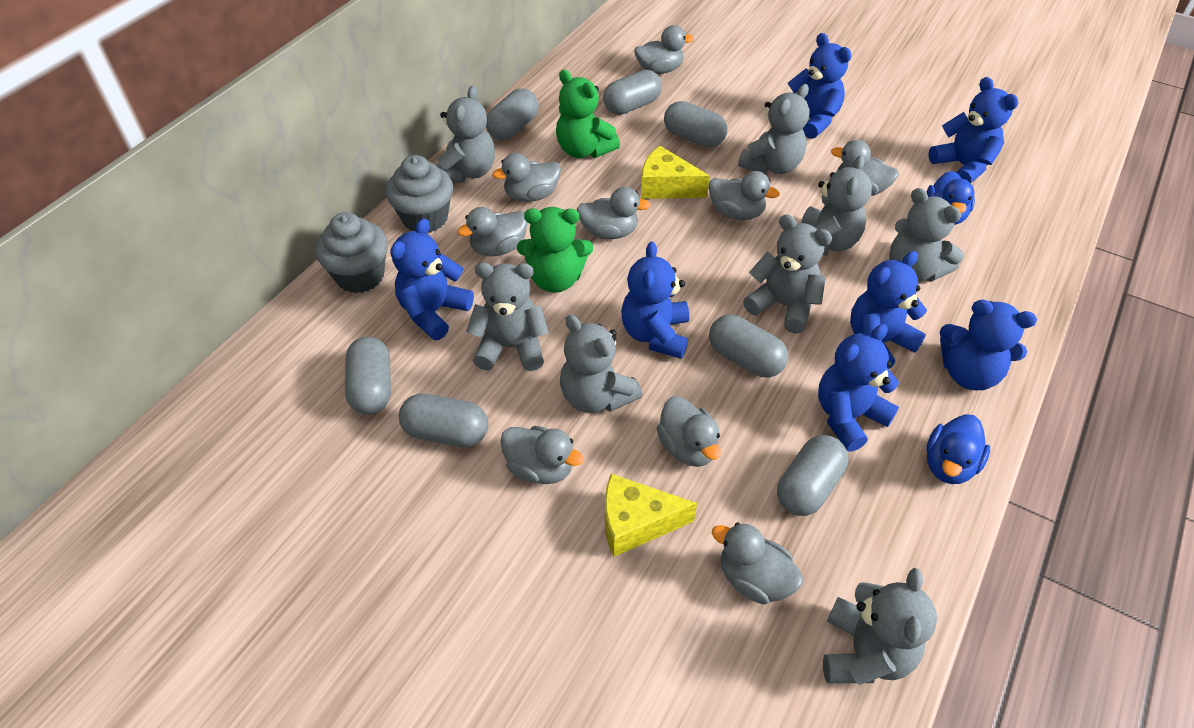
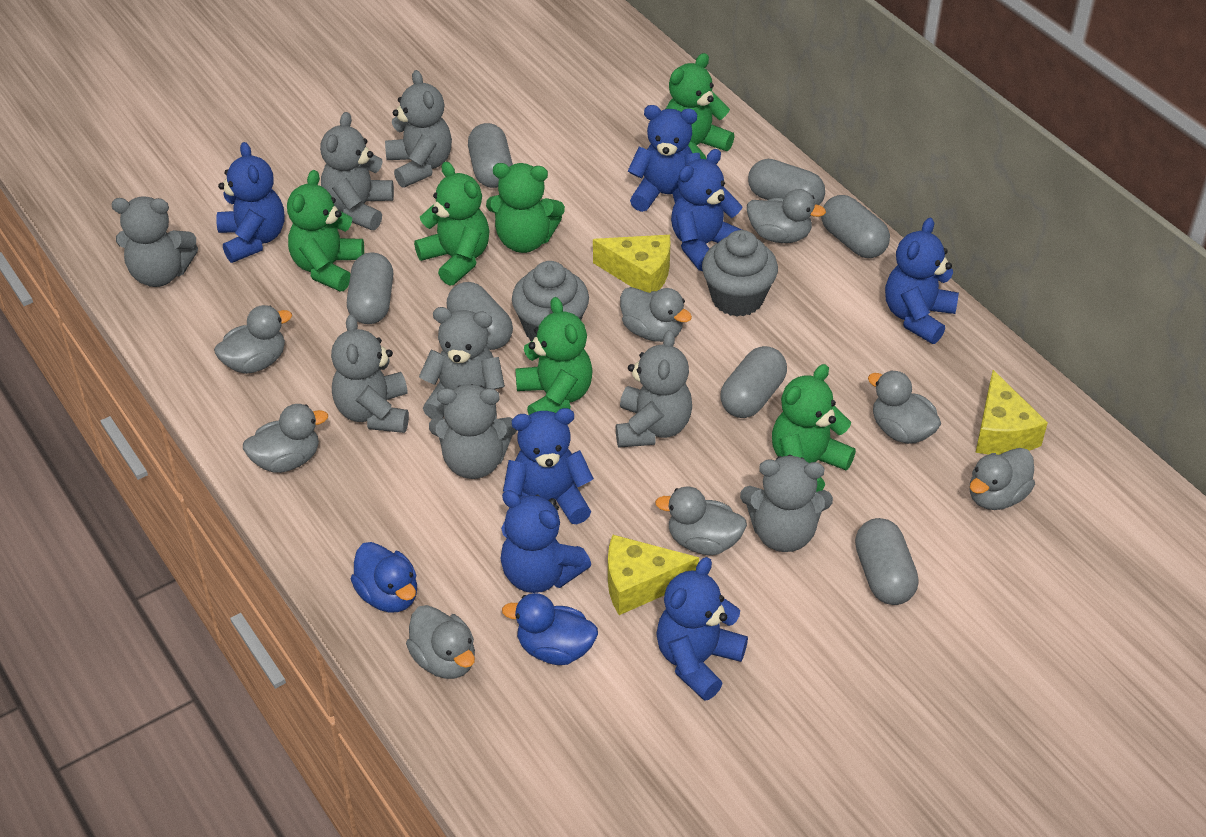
green teddy bear: 2 -> 6
grey duck: 9 -> 8
yellow cheese: 2 -> 3

